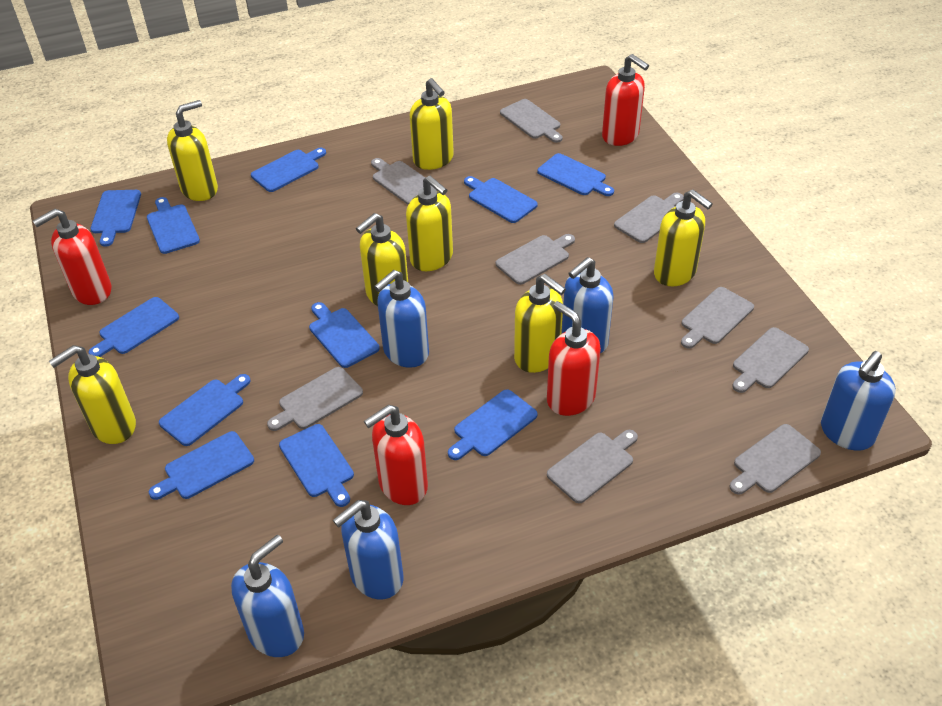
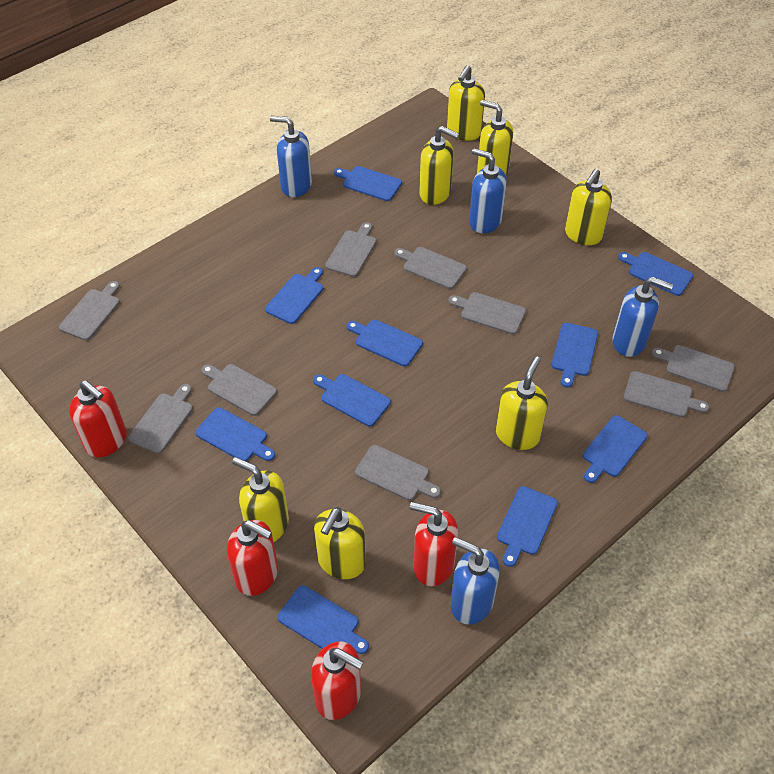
blue cutting board: 11 -> 10
blue soap dispenser: 5 -> 4

